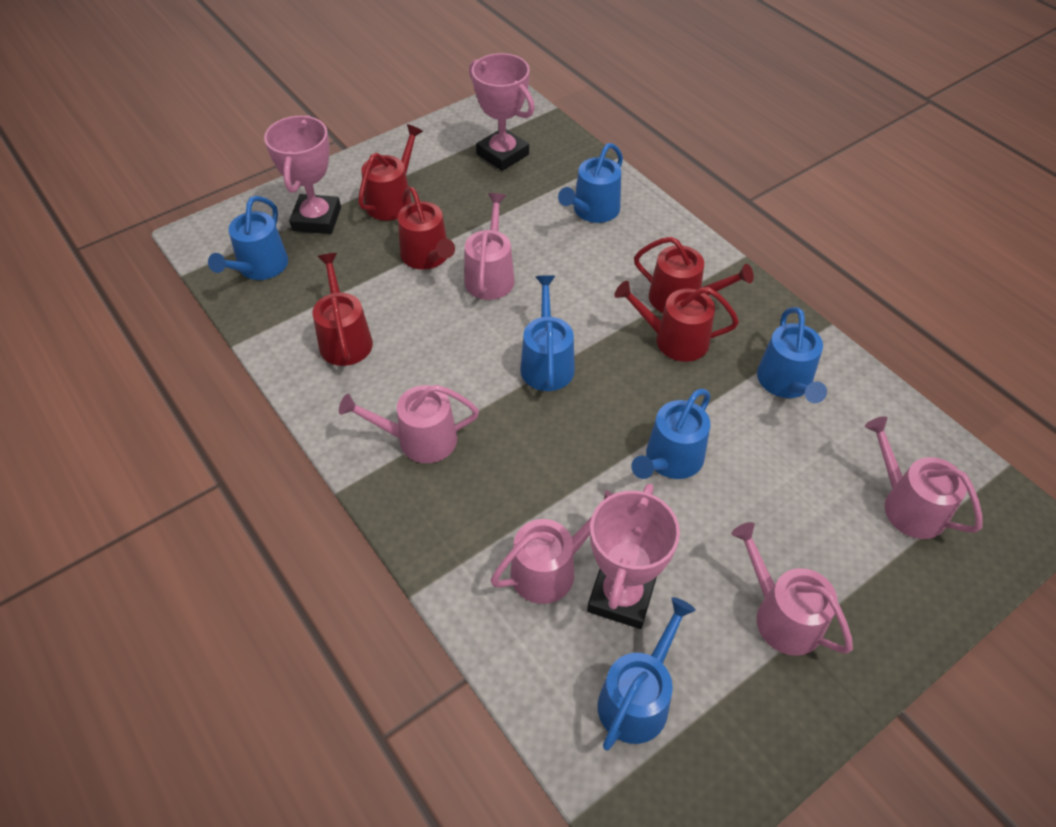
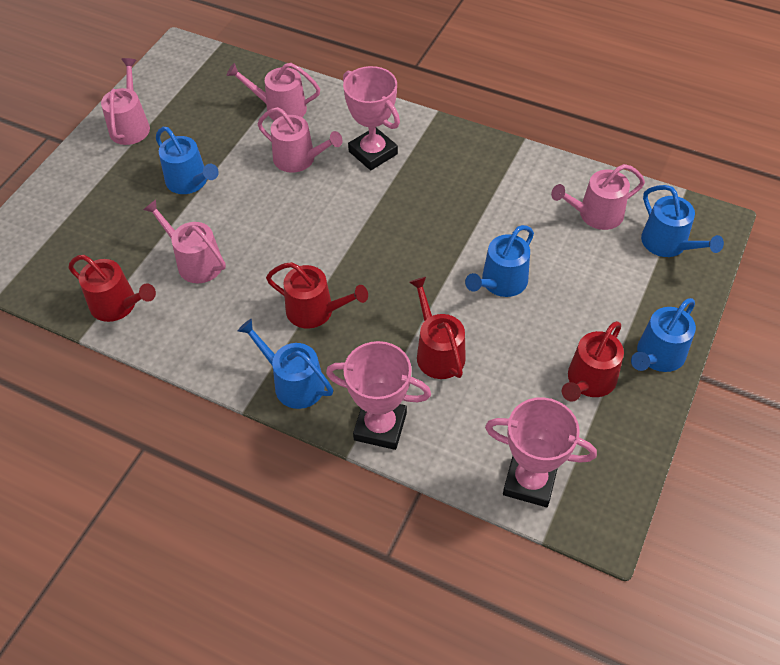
blue watering can: 6 -> 5
red watering can: 5 -> 4

